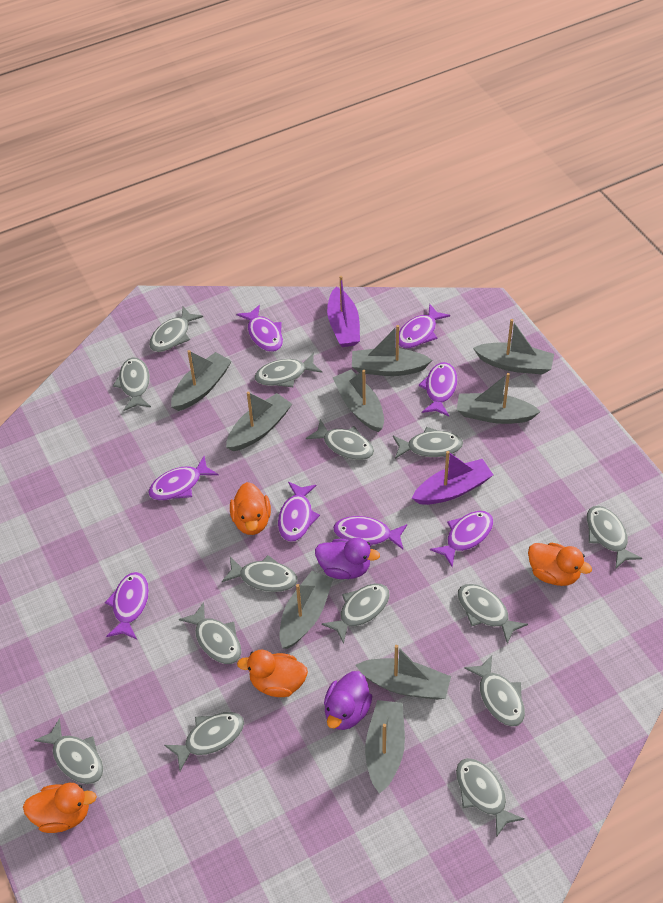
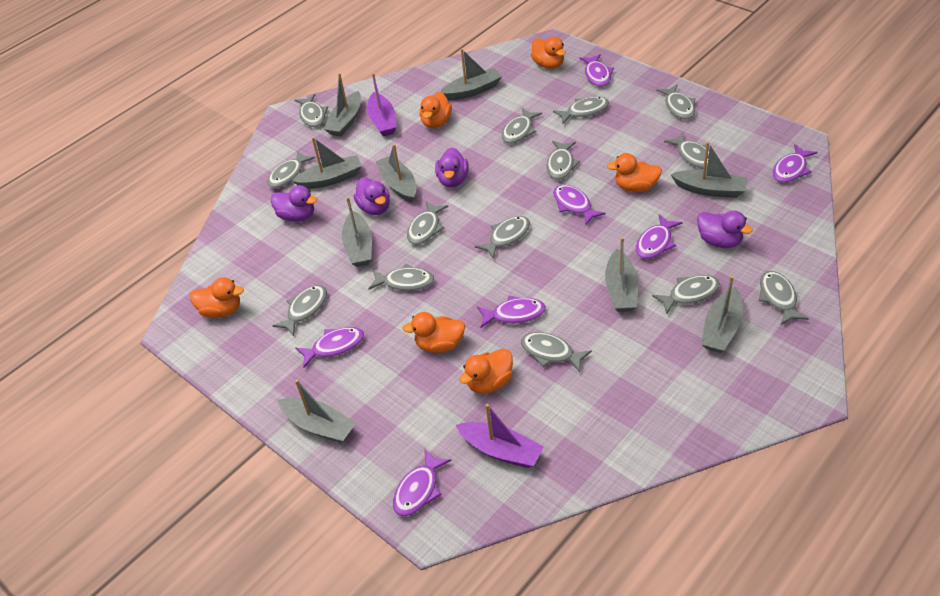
orange duck: 4 -> 6
purple duck: 2 -> 4
purple fish: 8 -> 7

